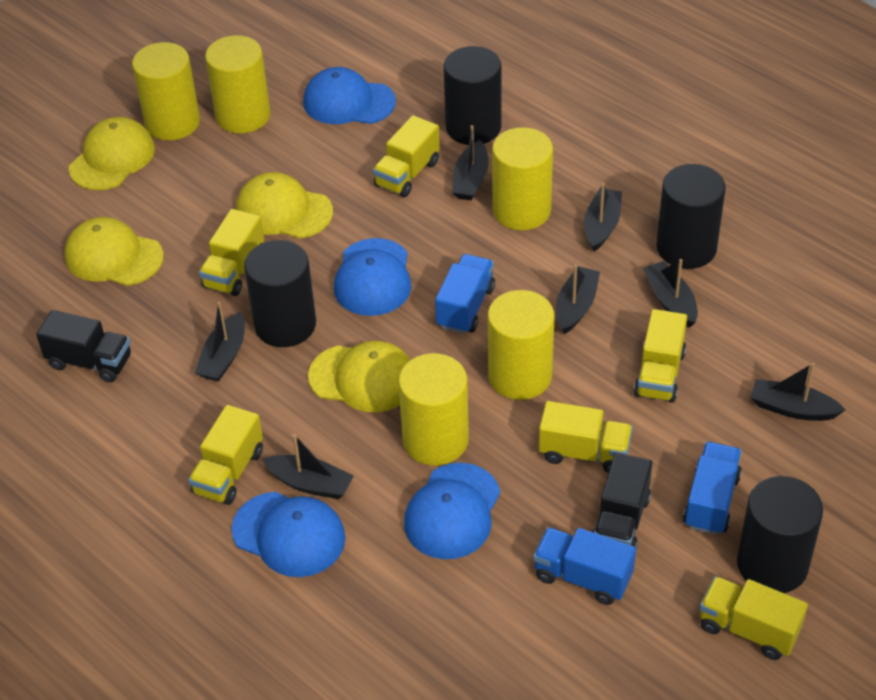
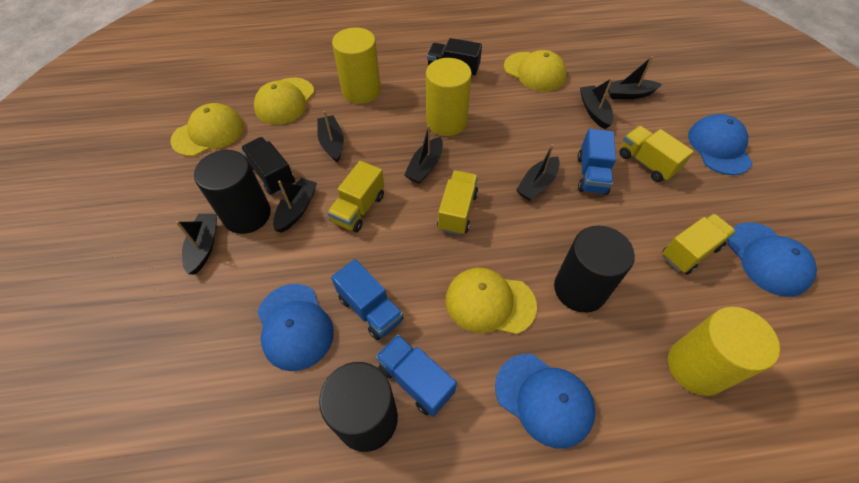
black cylinder: 4 -> 3
yellow cylinder: 5 -> 3
yellow truck: 6 -> 4

